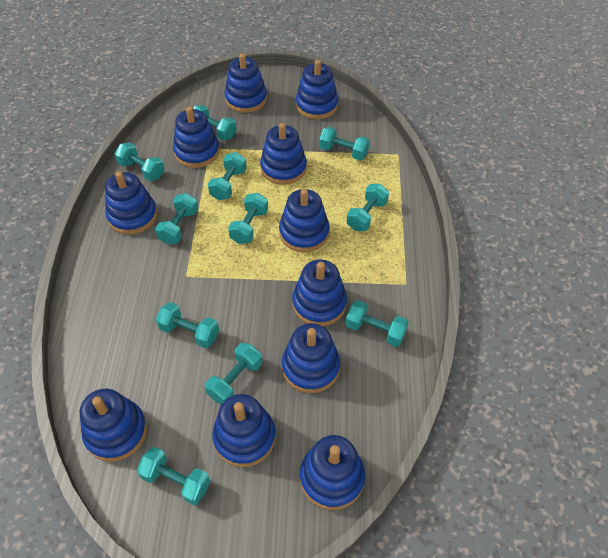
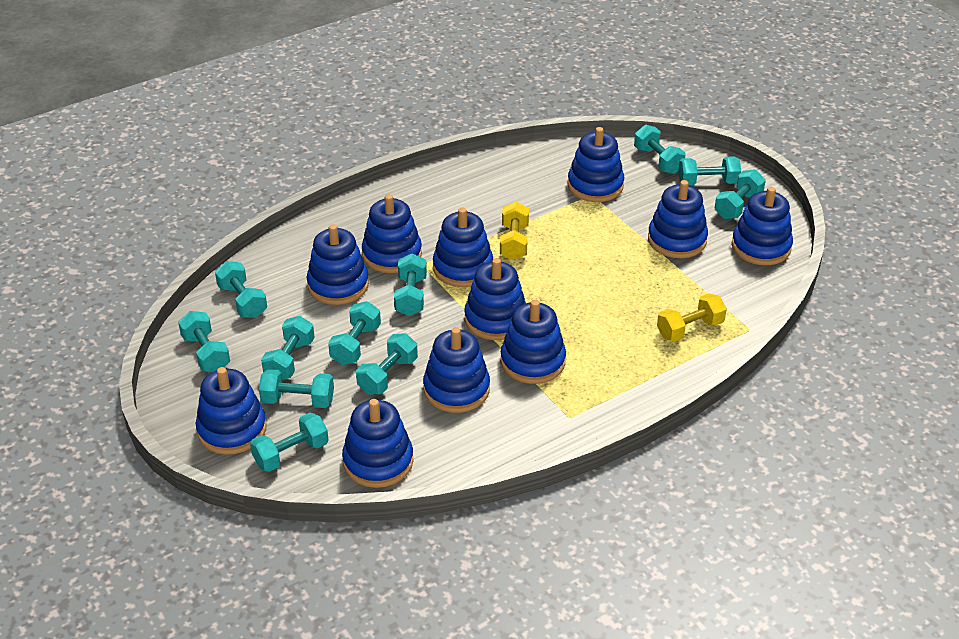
yellow dumbbell: 0 -> 2

